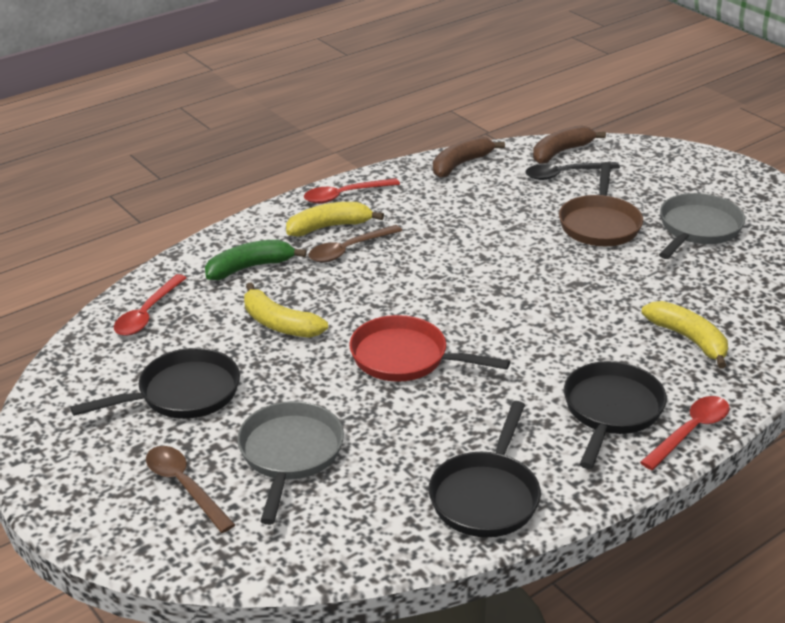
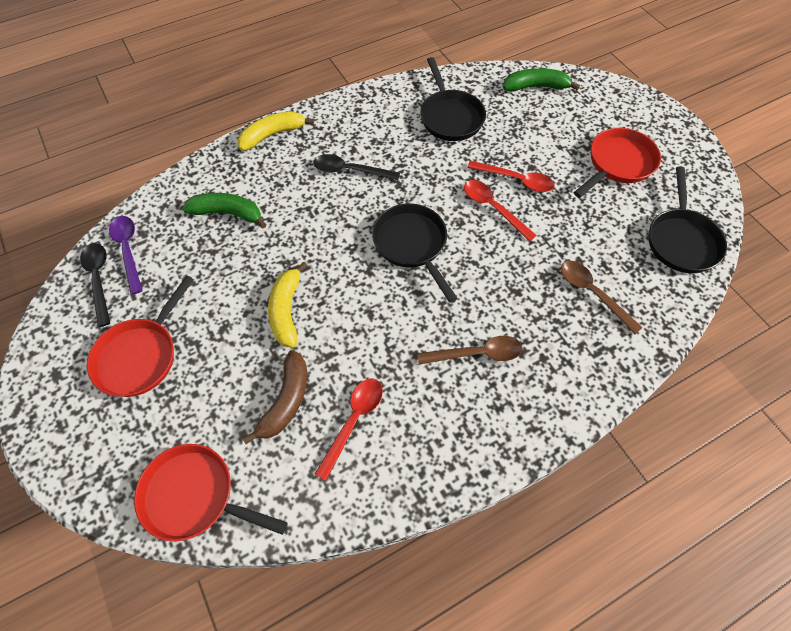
black spoon: 1 -> 2
brown banana: 2 -> 1
brown pan: 1 -> 0
green banana: 1 -> 2
grey pan: 2 -> 0
purple spoon: 0 -> 1
red pan: 1 -> 3
yellow banana: 3 -> 2

